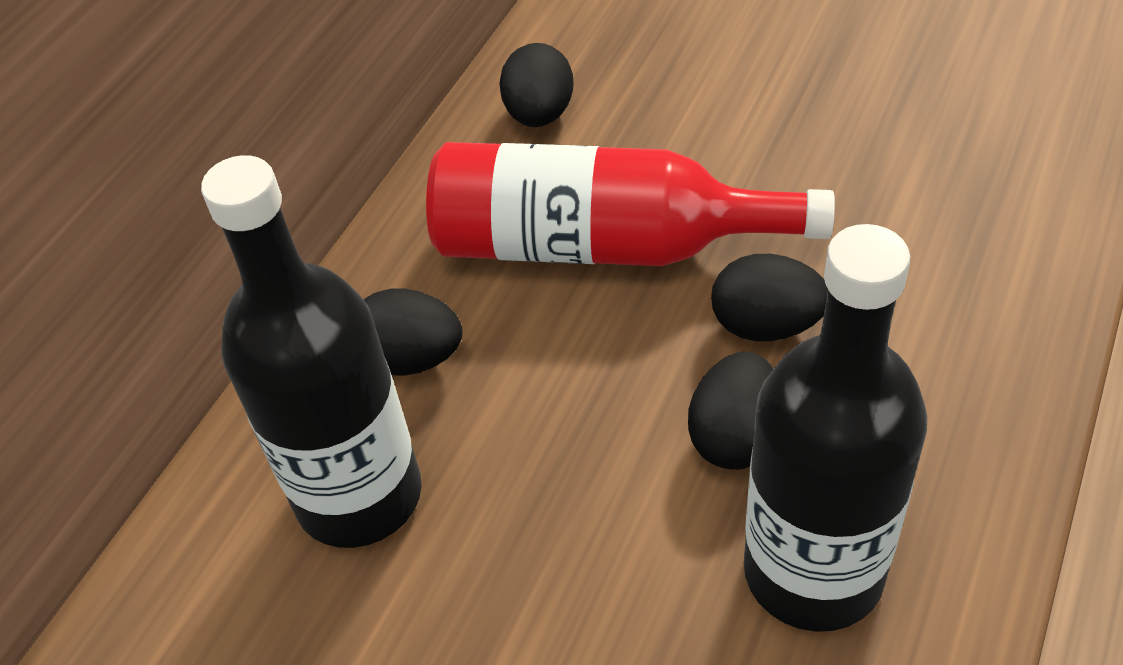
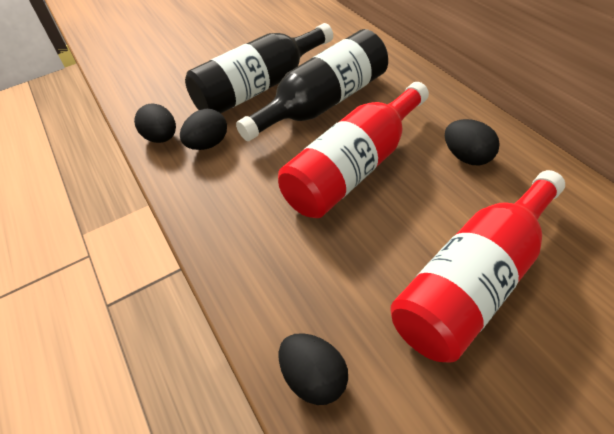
red bottle: 1 -> 2

